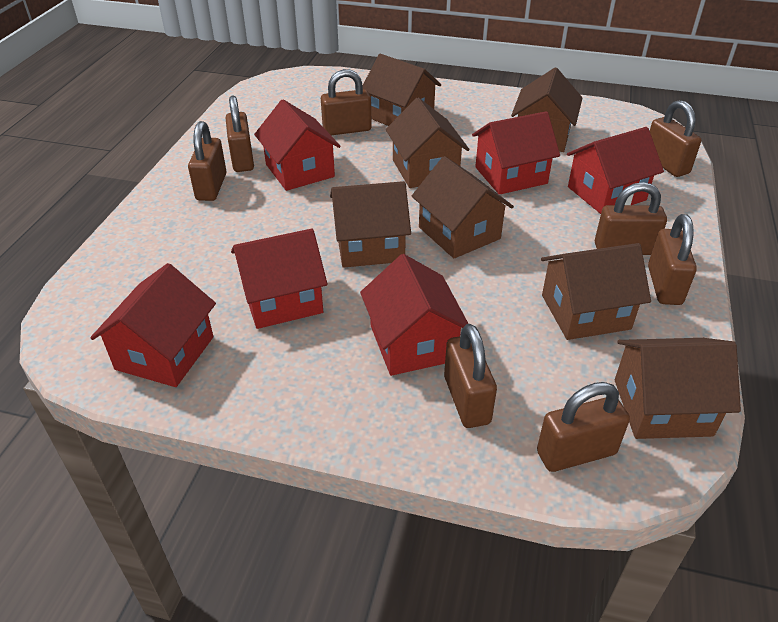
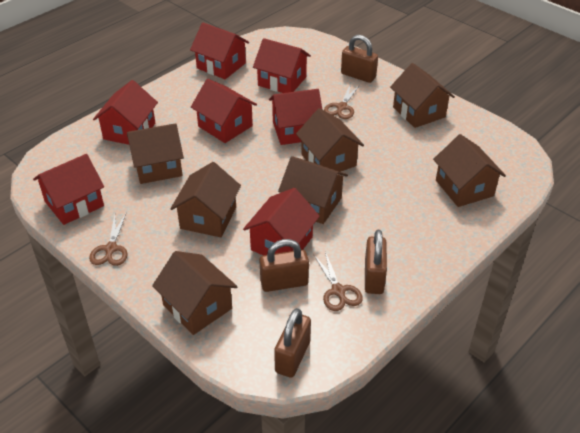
brown padlock: 8 -> 4
brown scissors: 0 -> 3
red house: 6 -> 7

